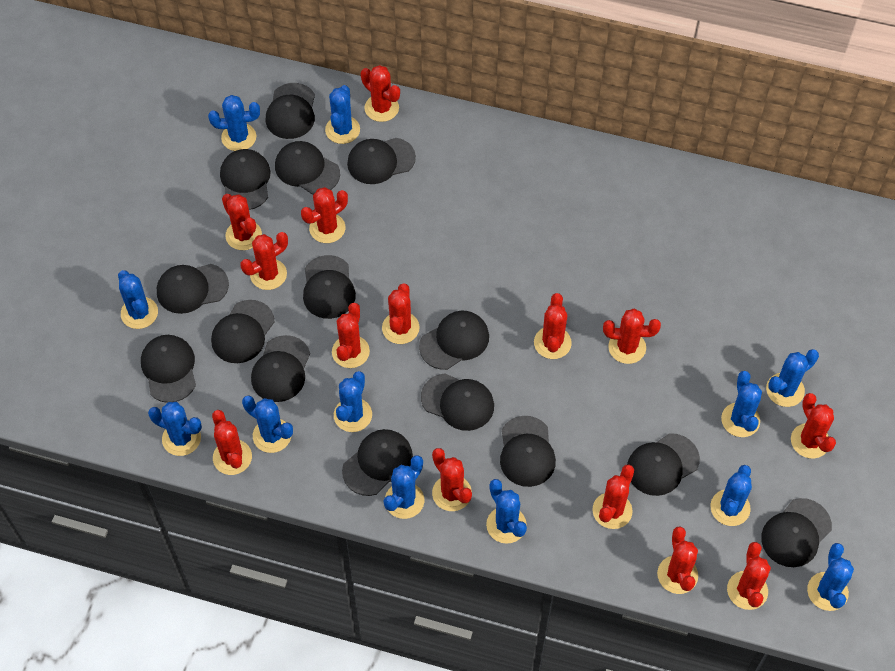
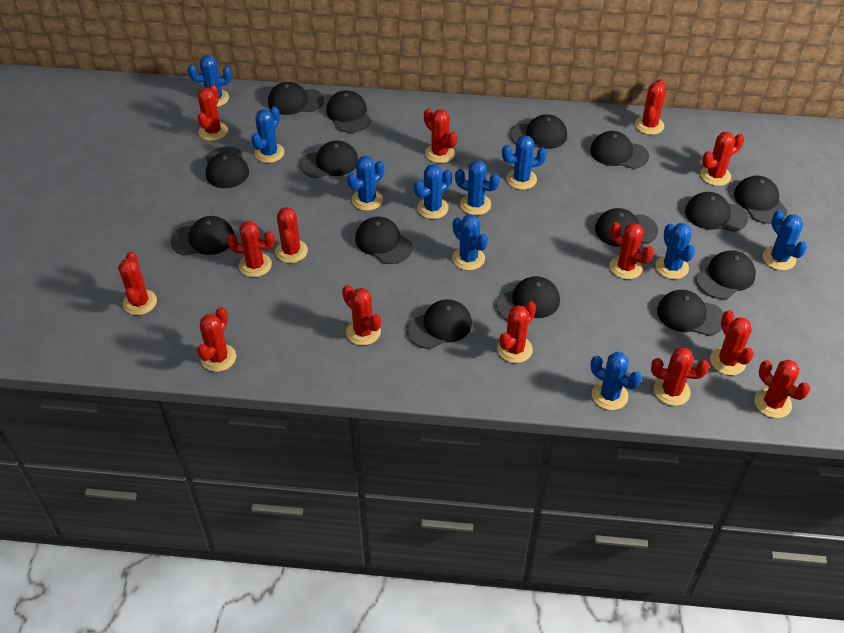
blue cactus: 12 -> 10

